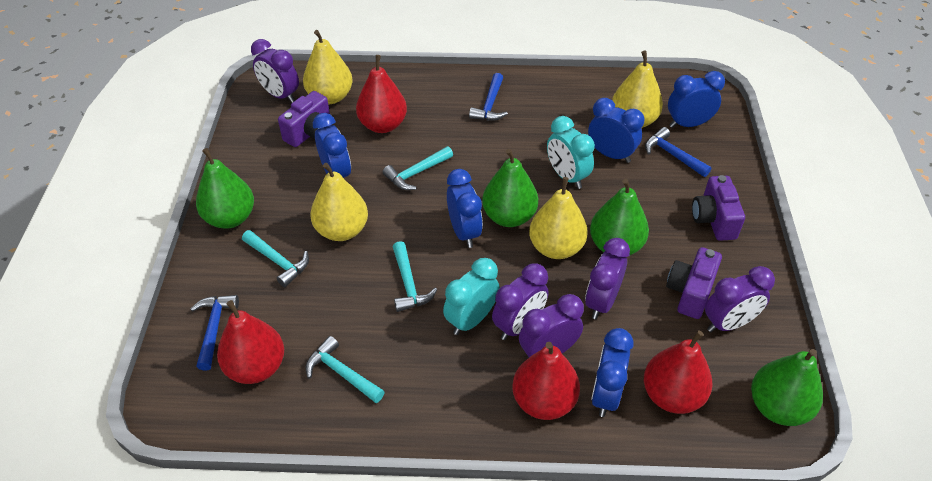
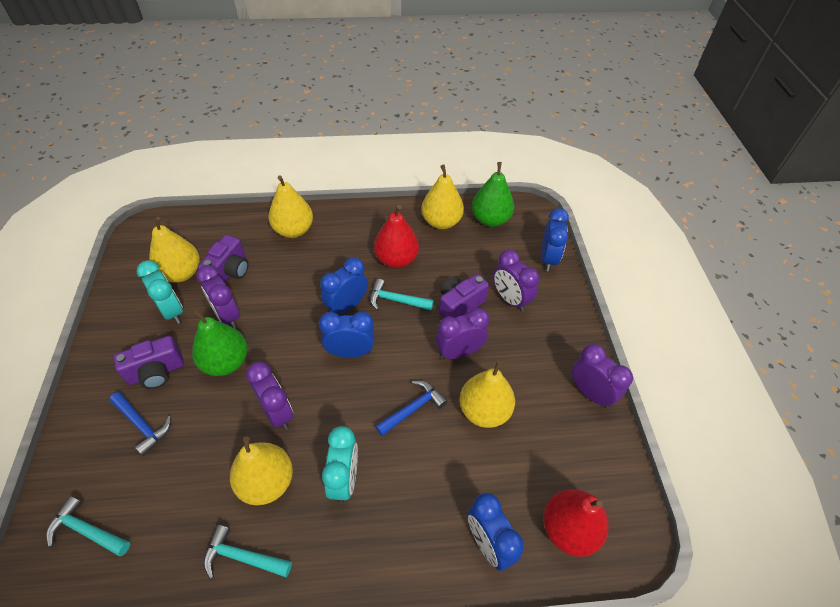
blue clock: 5 -> 4
blue hammer: 3 -> 2
green pear: 4 -> 2
red pear: 4 -> 2
turquoise hammer: 4 -> 3
yellow pear: 4 -> 5

